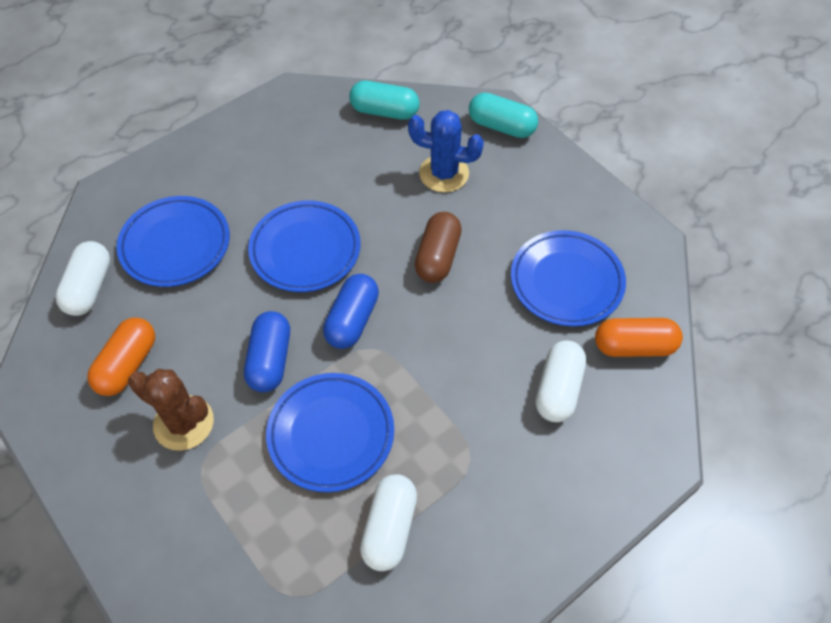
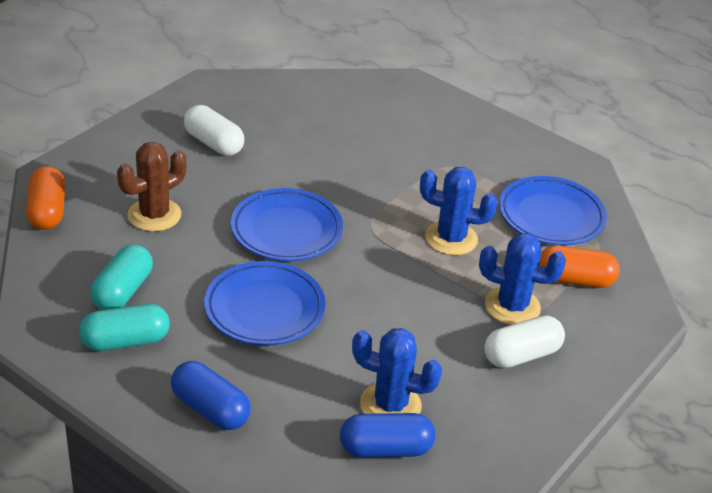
blue cactus: 1 -> 3
blue plate: 4 -> 3
brown capsule: 1 -> 0
white capsule: 3 -> 2

